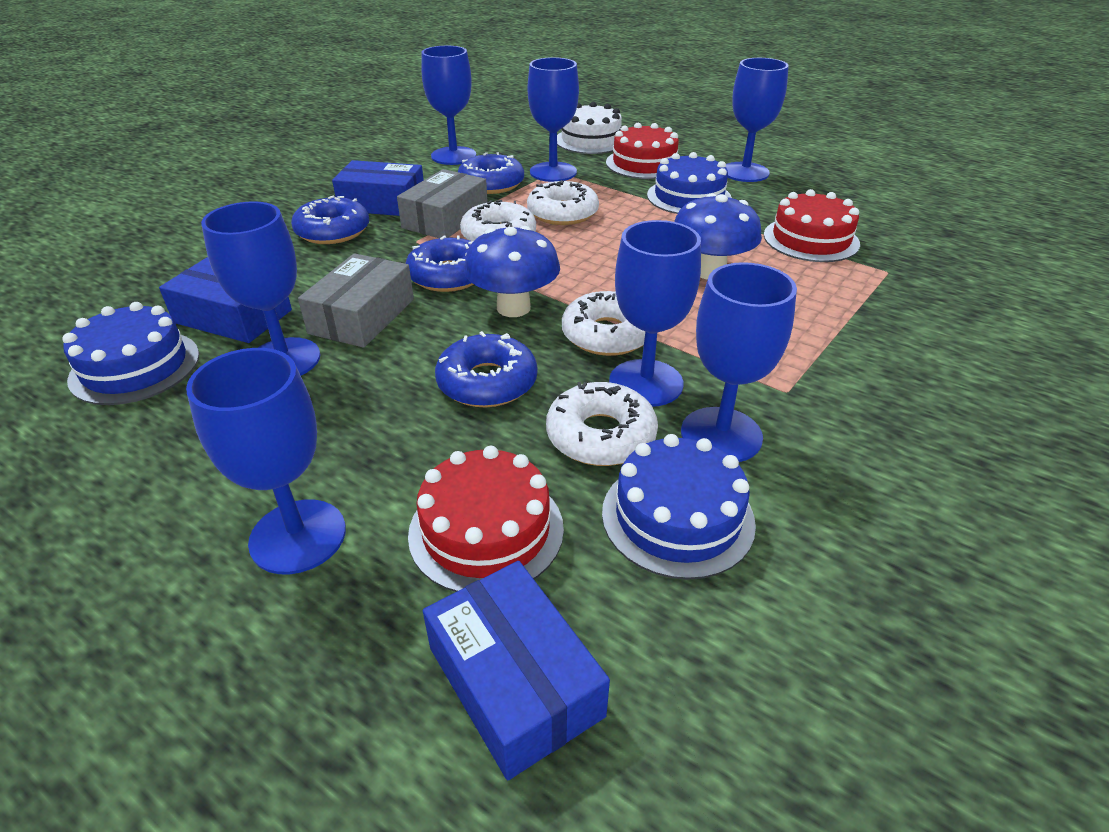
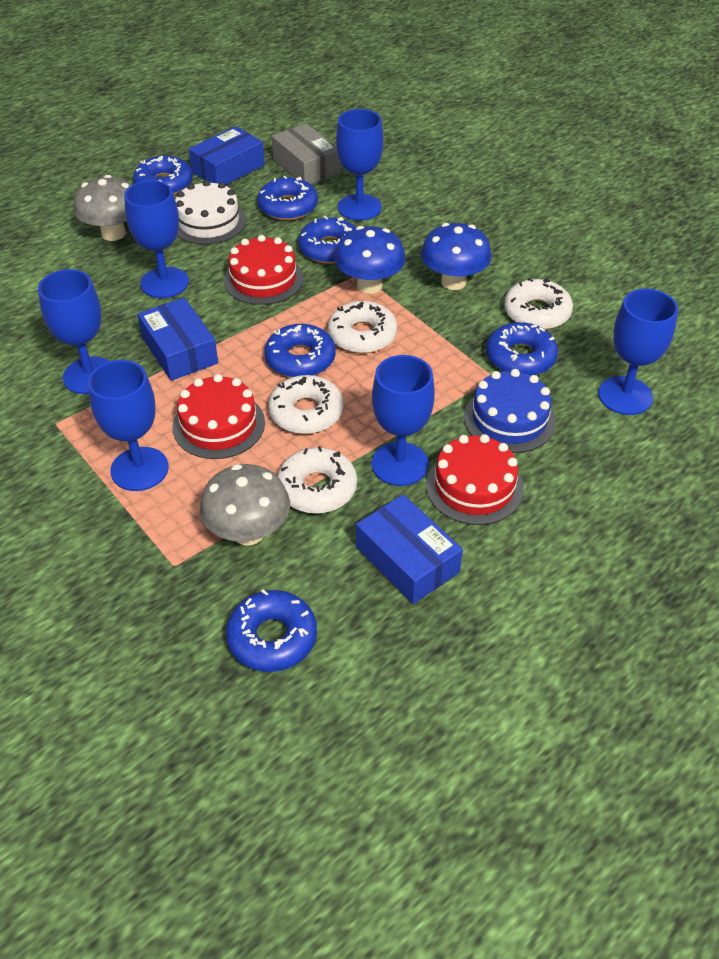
blue cake: 3 -> 1
blue donut: 4 -> 6
blue goblet: 7 -> 6
grey box: 2 -> 1
grey mushroom: 0 -> 2

